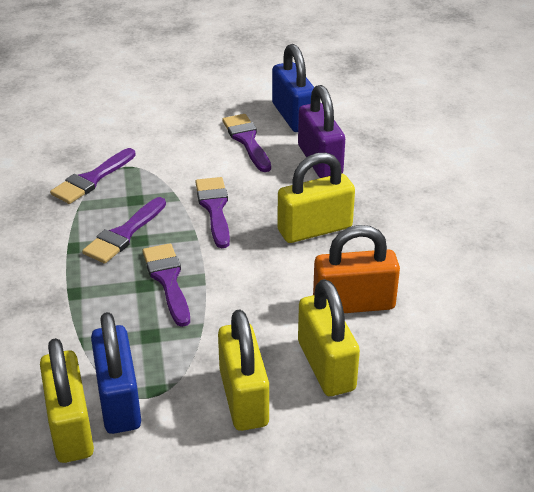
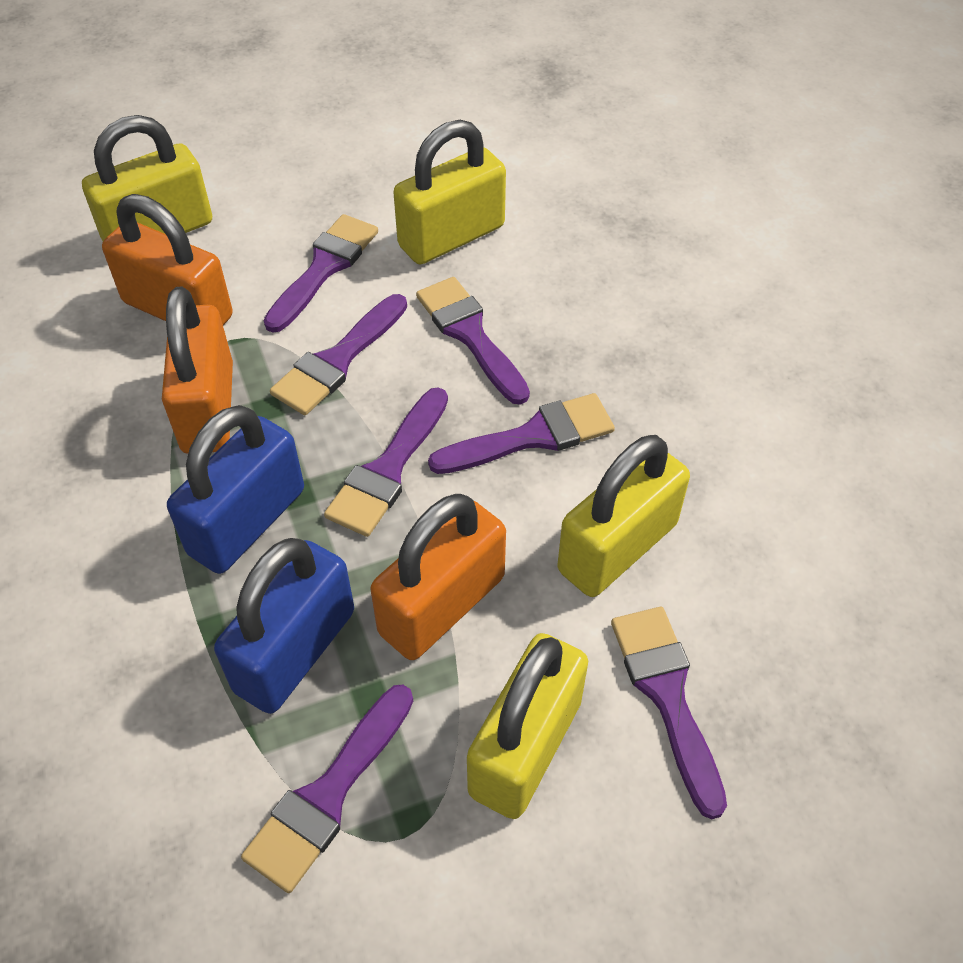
orange padlock: 1 -> 3
purple brush: 5 -> 7
purple padlock: 1 -> 0

